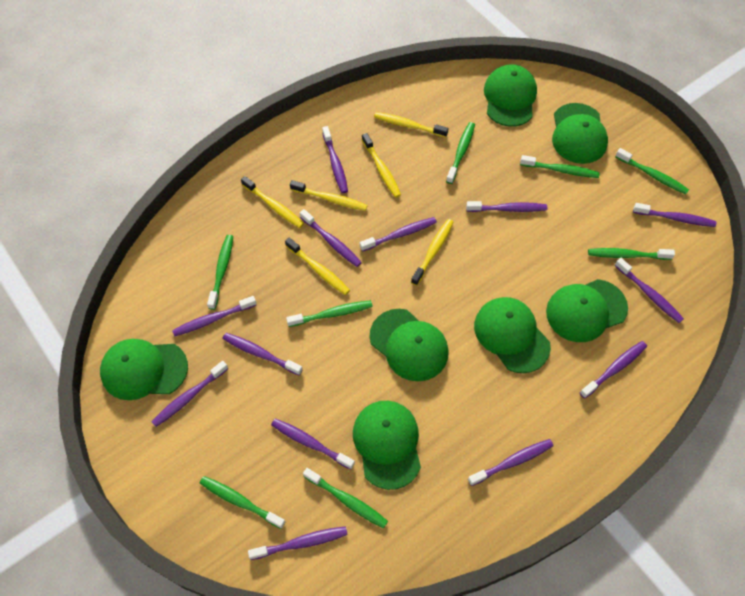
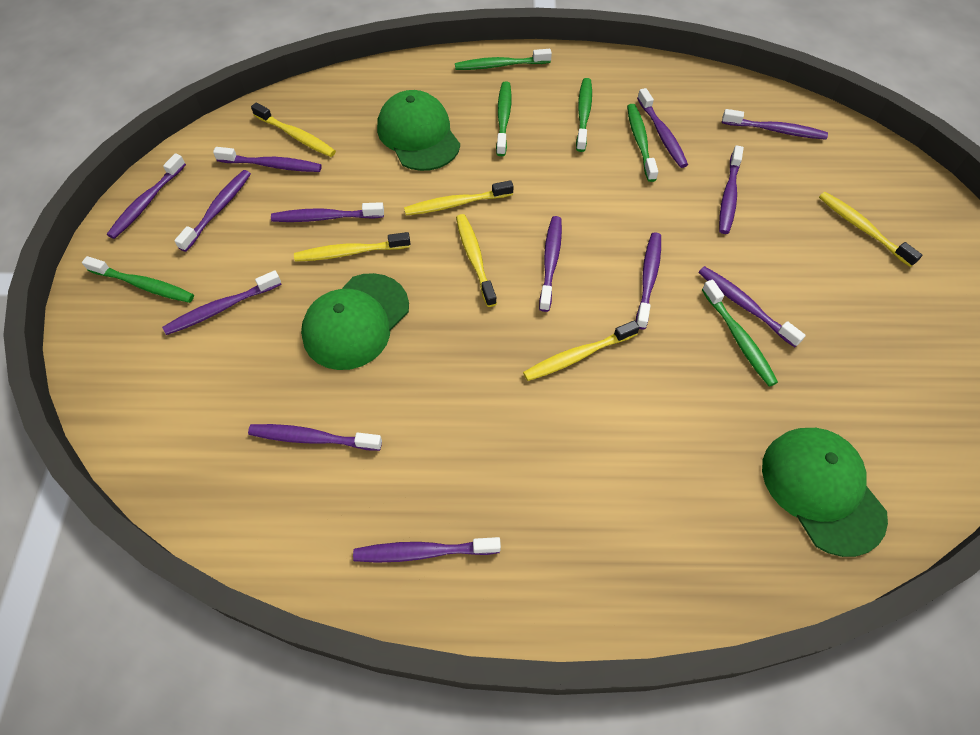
green cap: 7 -> 3
green toothbrush: 8 -> 6

